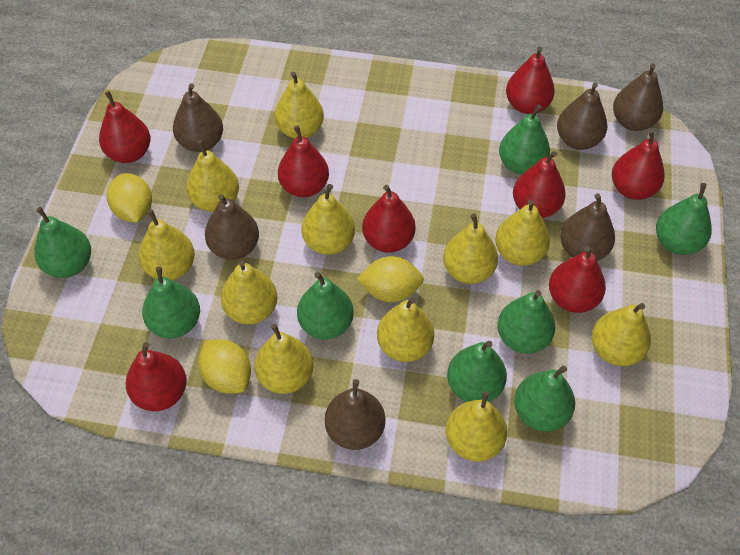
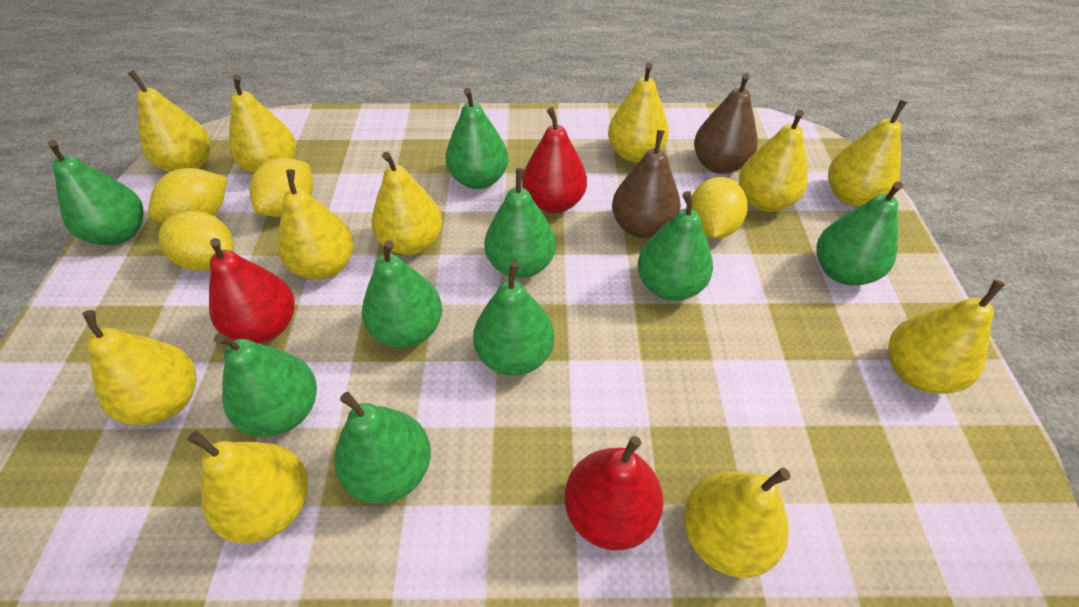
brown pear: 6 -> 2
green pear: 8 -> 9
red pear: 8 -> 3
yellow lemon: 3 -> 4

